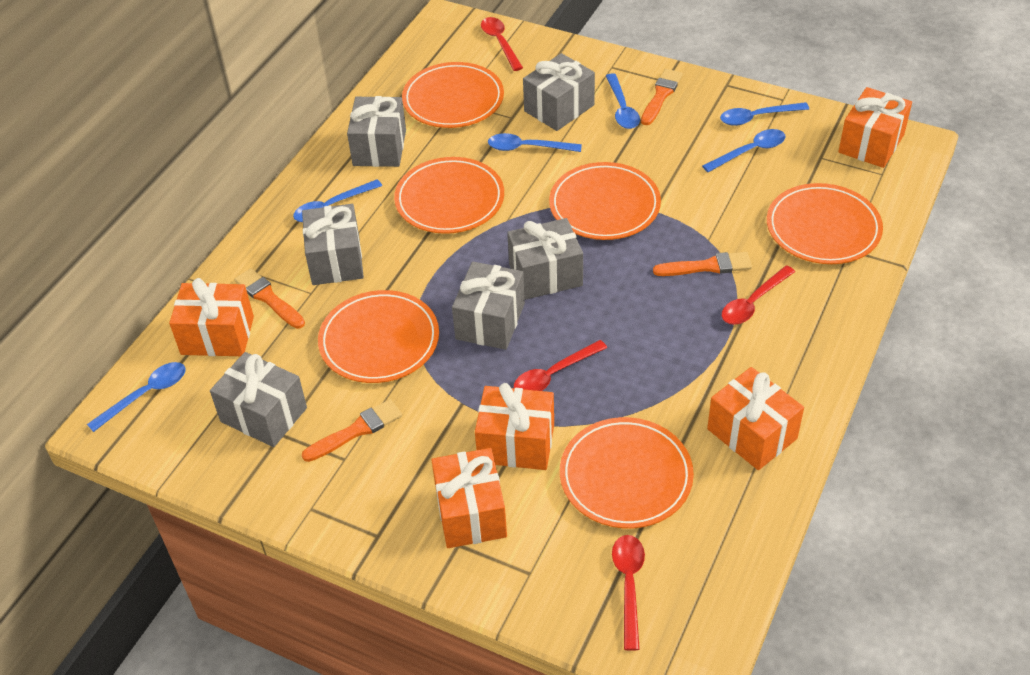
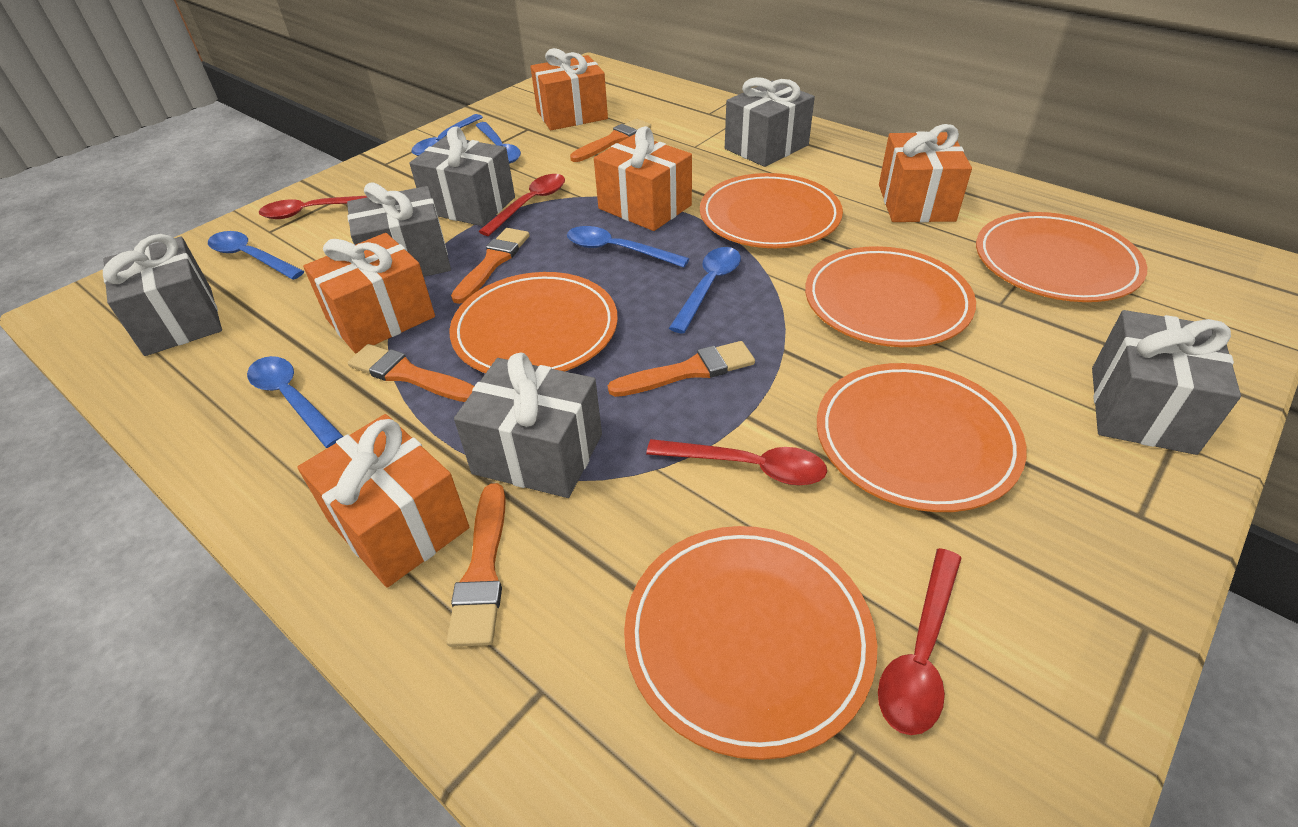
orange brush: 4 -> 5

